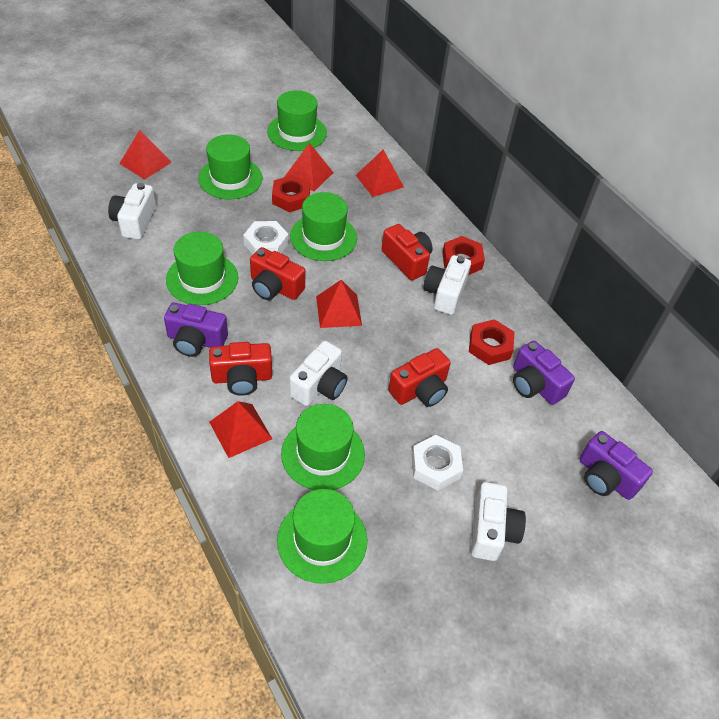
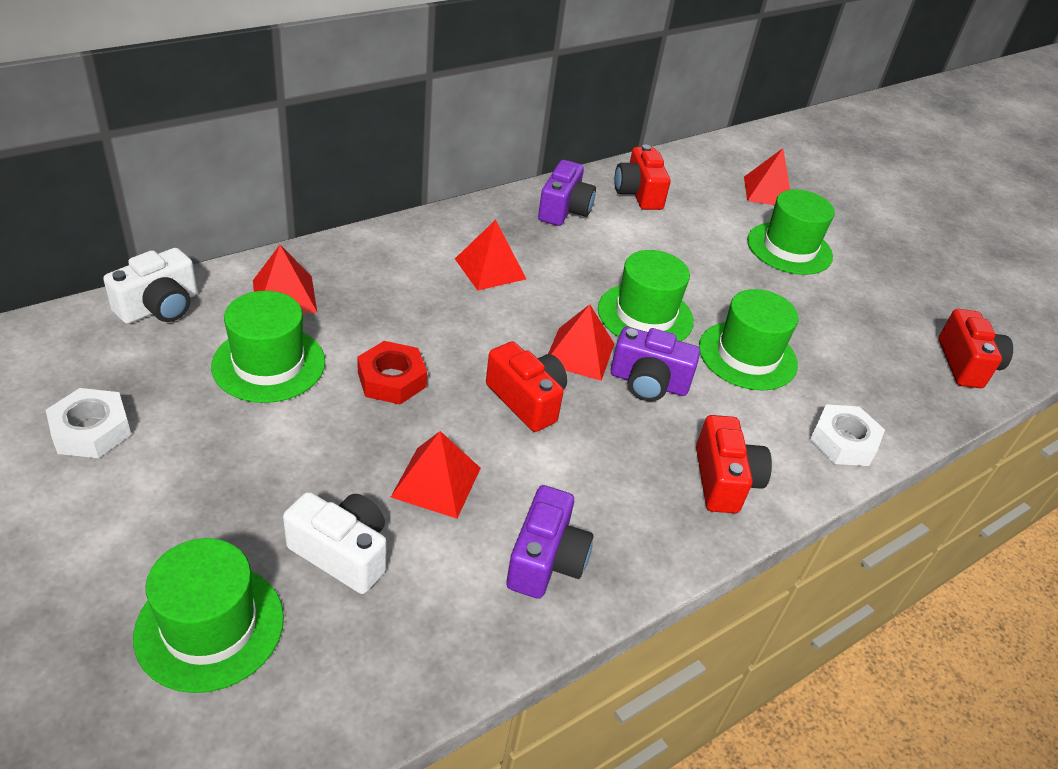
green hat: 6 -> 5
red nut: 3 -> 1
white camera: 4 -> 2

